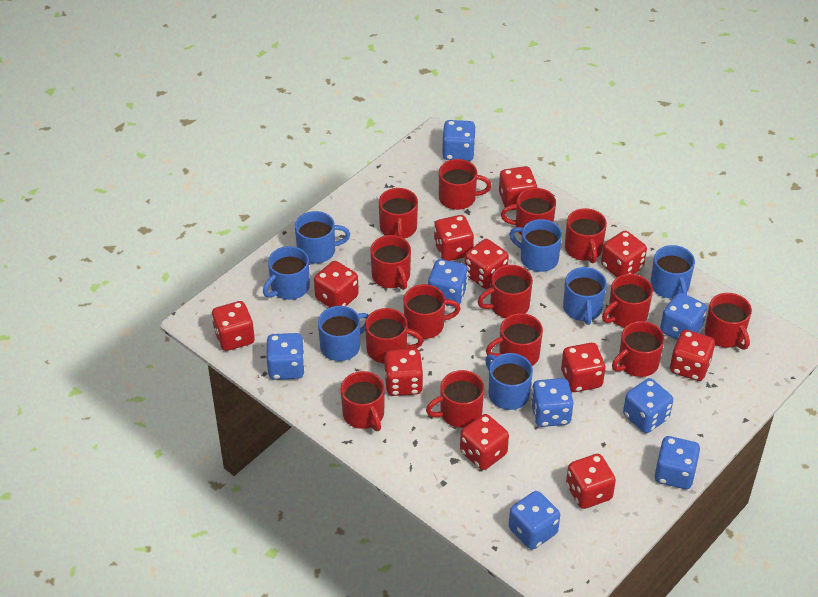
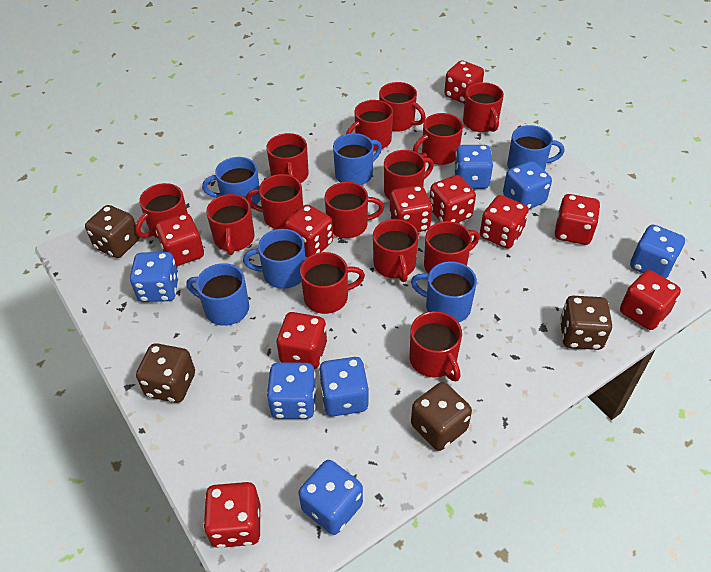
blue dice: 8 -> 7
blue mug: 7 -> 6
brown dice: 0 -> 4
red dice: 11 -> 10

